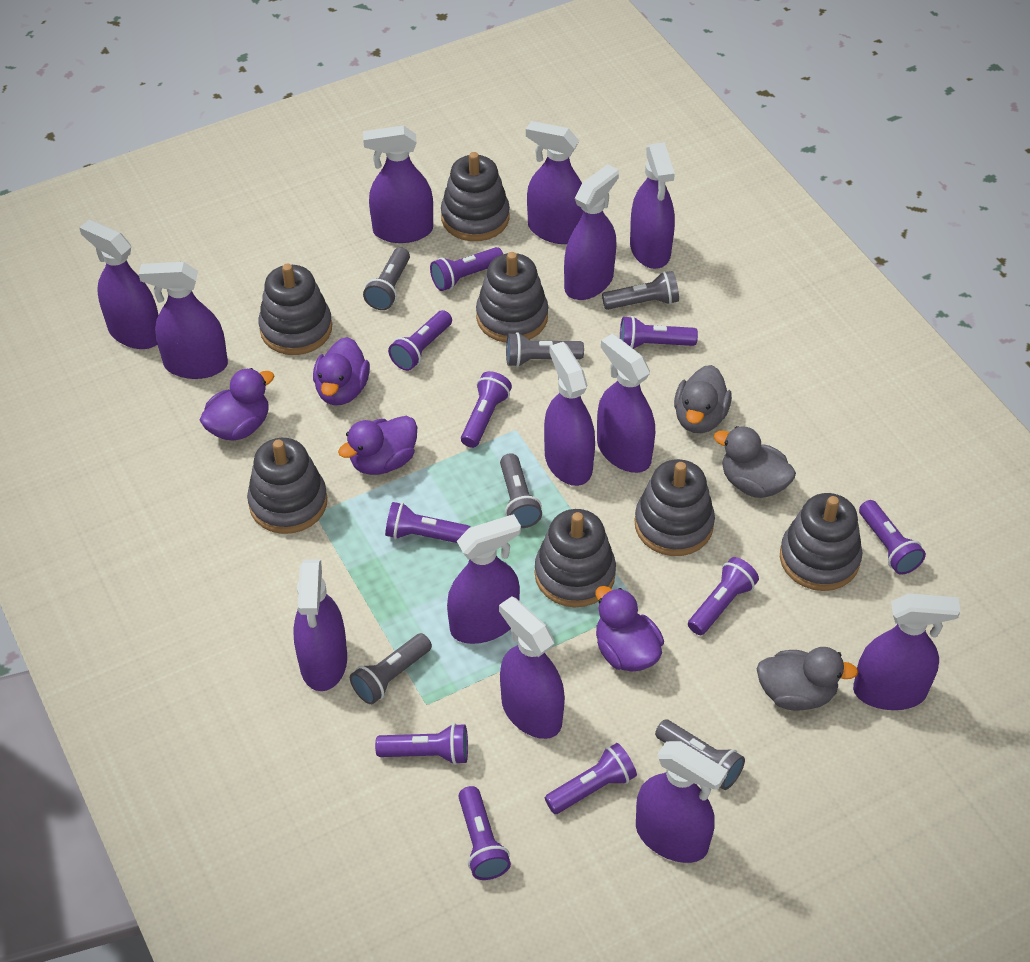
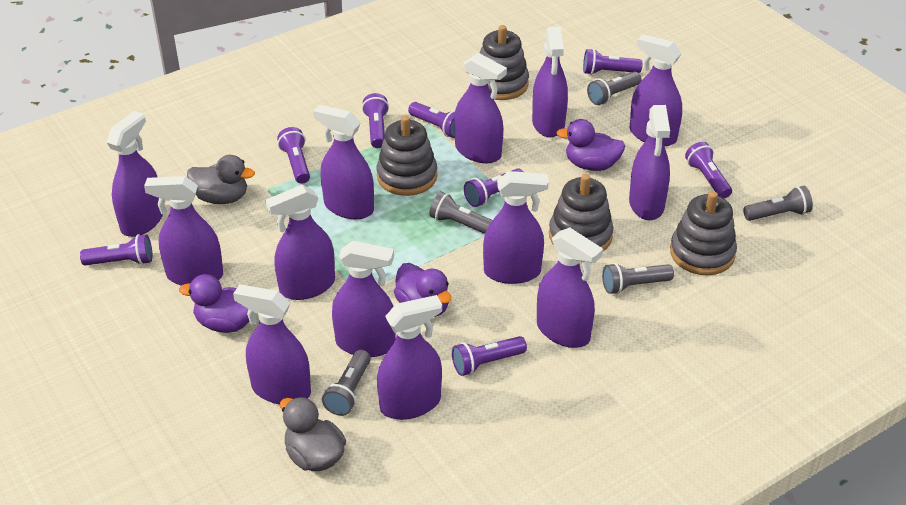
grey duck: 3 -> 2
grey flashlight: 6 -> 5
grey stacking toy: 7 -> 4
purple duck: 4 -> 3
purple flashlight: 10 -> 8

